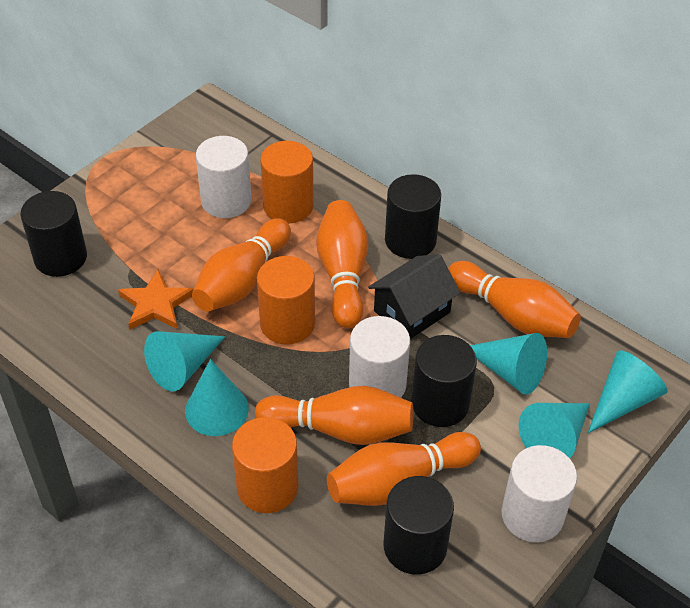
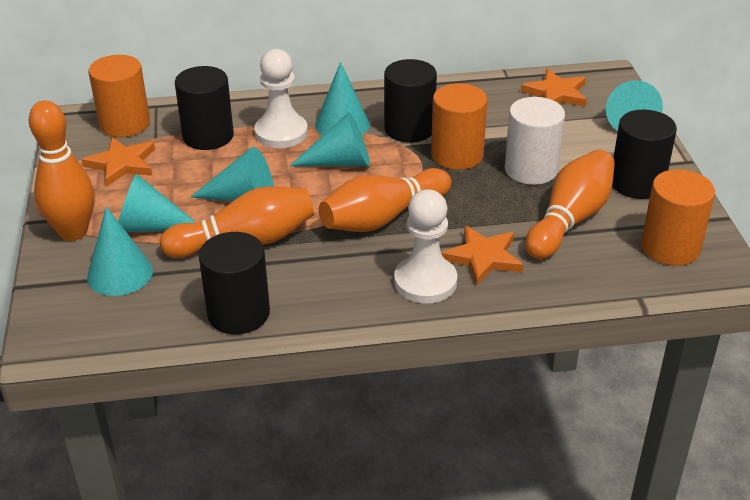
black house: 1 -> 0
orange bowling pin: 5 -> 4
orange star: 1 -> 3
turquoise cone: 5 -> 6
white cylinder: 3 -> 1
white pawn: 0 -> 2

